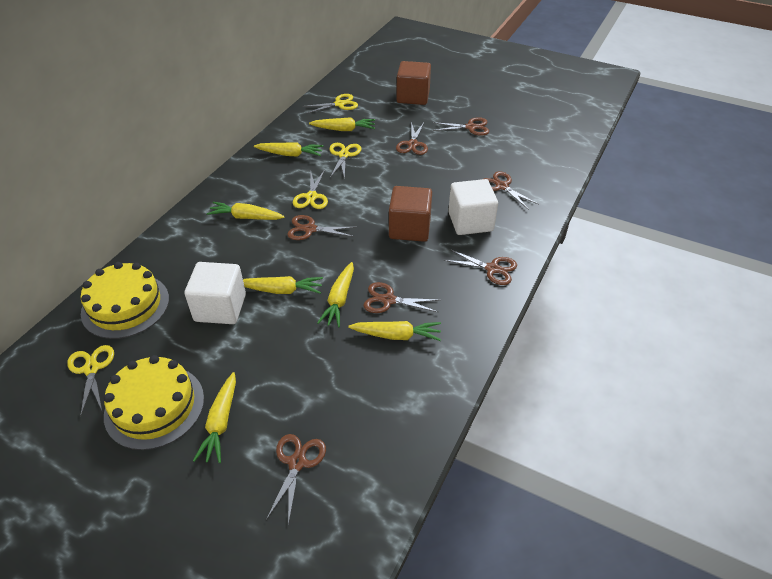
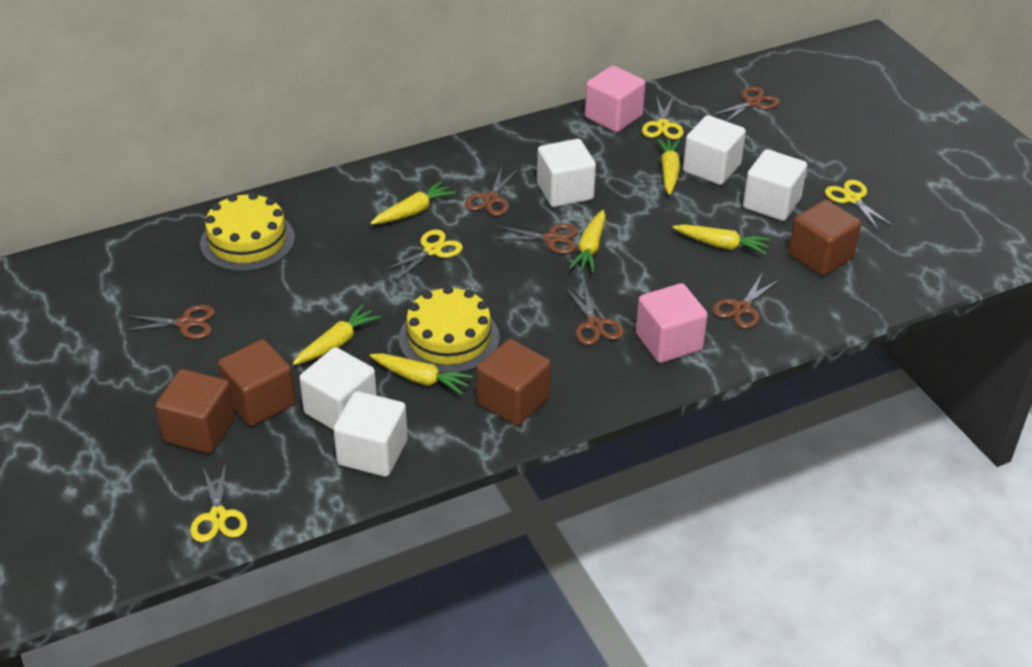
brown cube: 2 -> 4
brown scissors: 7 -> 6
pink cube: 0 -> 2
white cube: 2 -> 5
yellow carrot: 7 -> 6

